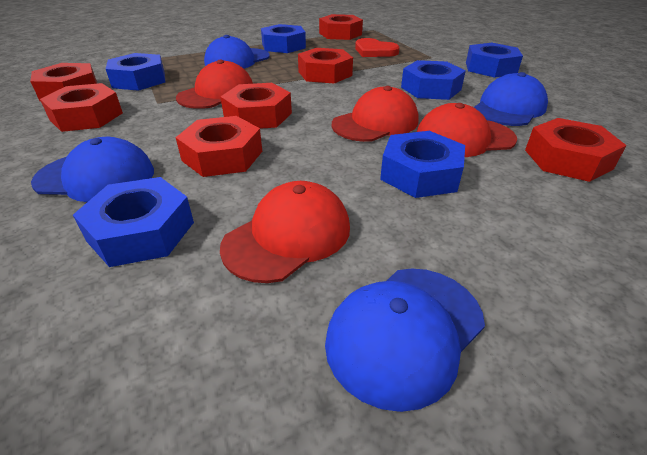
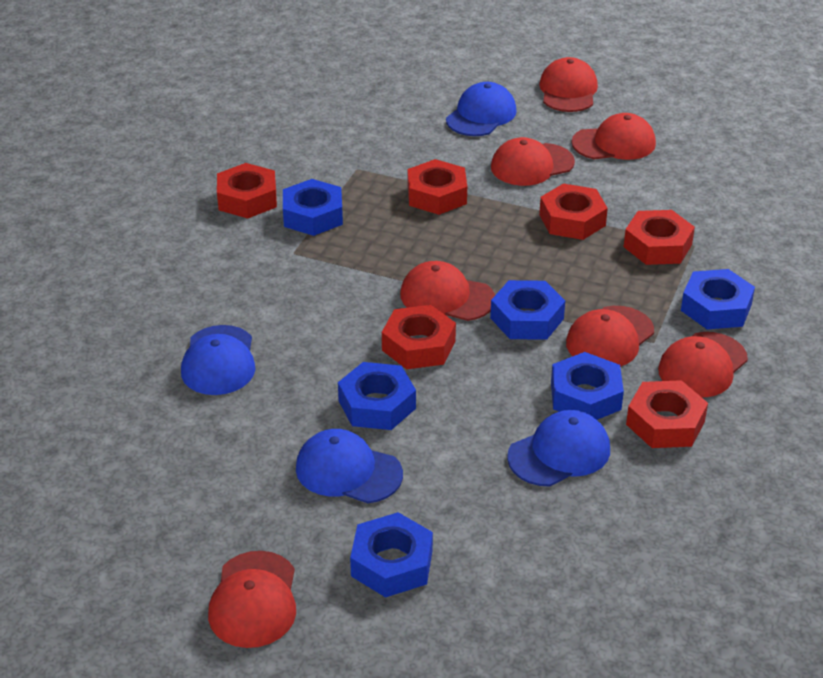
red cap: 4 -> 7
red heart: 1 -> 0
red nut: 7 -> 6

